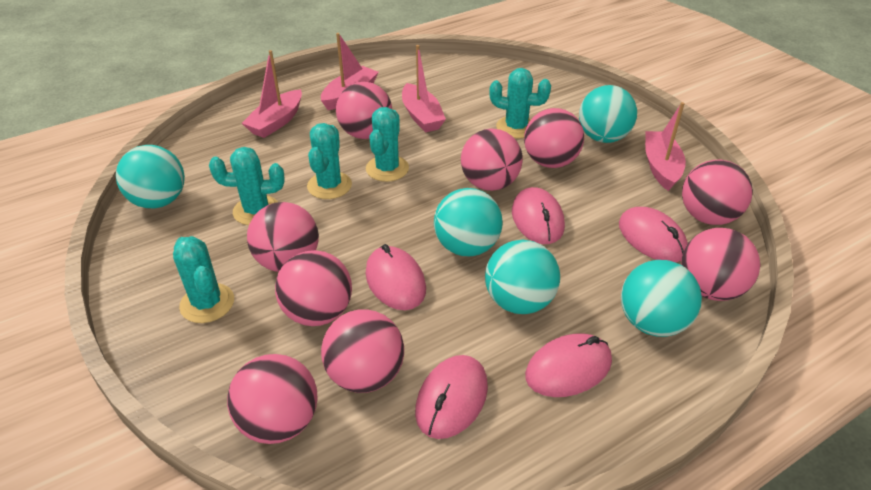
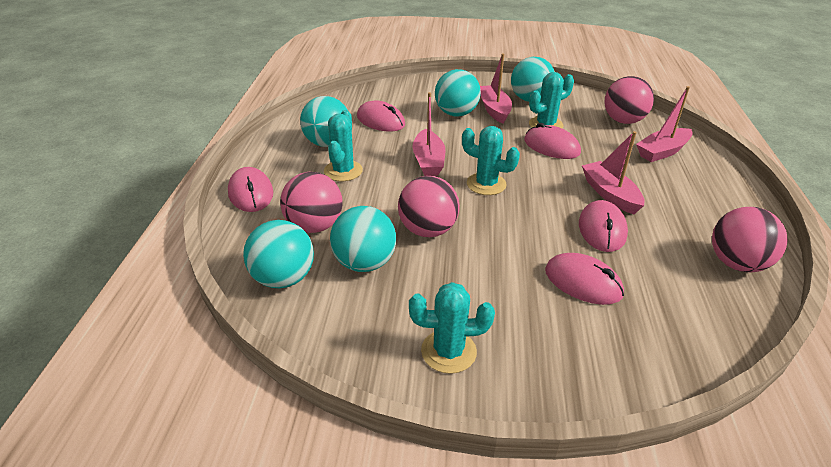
pink ball: 9 -> 4
turquoise cactus: 5 -> 4

